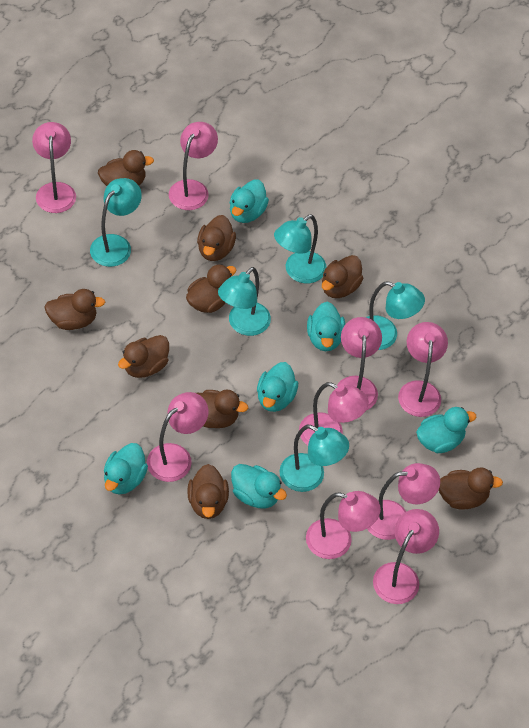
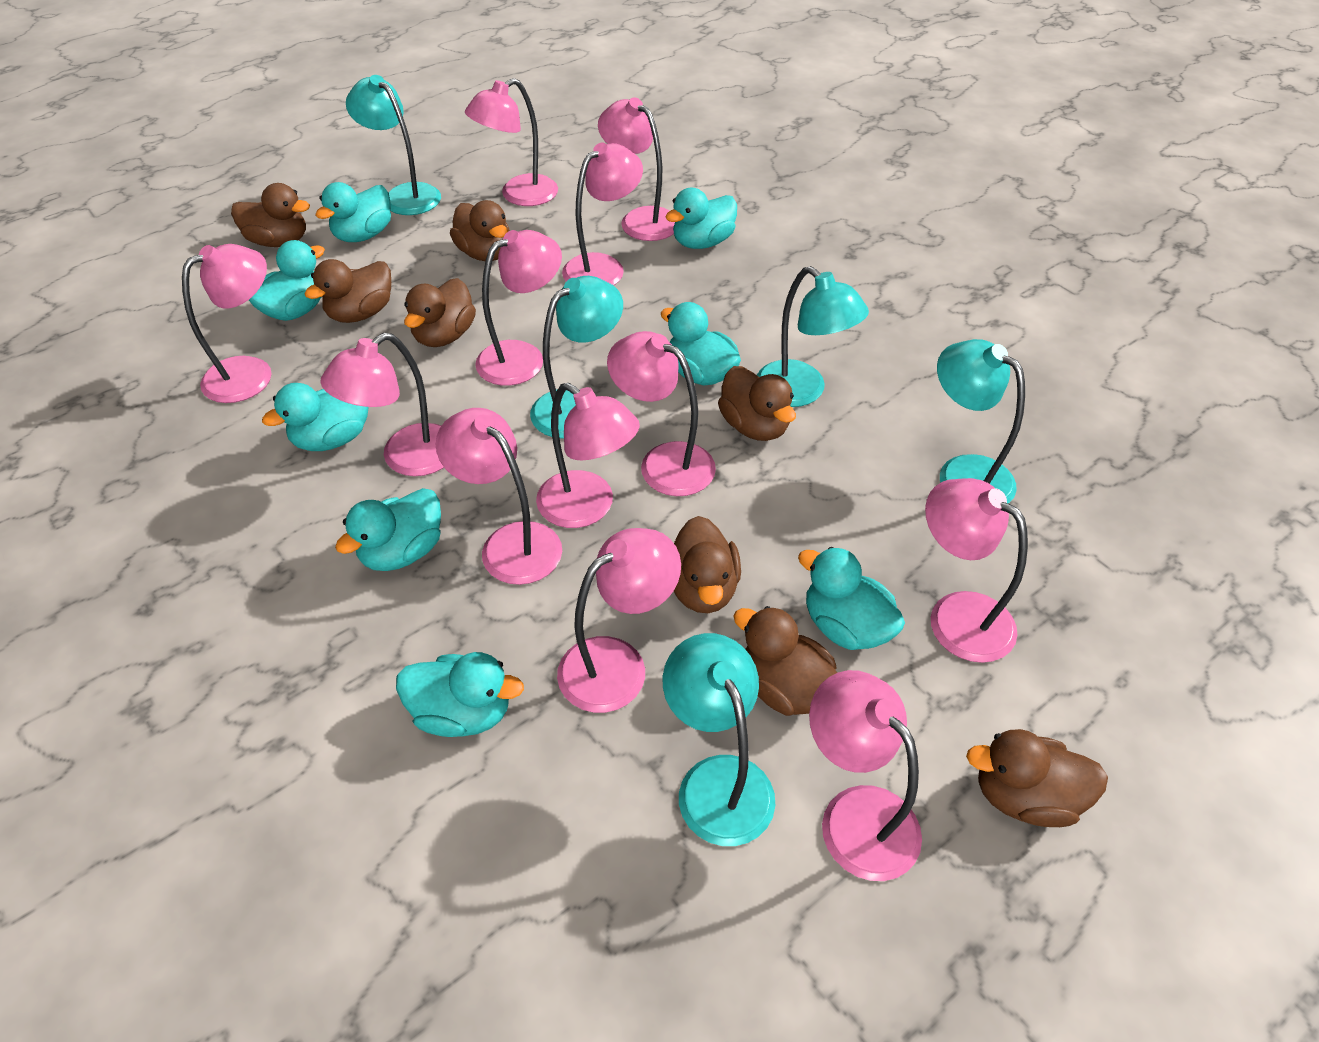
brown duck: 9 -> 8
pink lamp: 9 -> 12
turquoise duck: 6 -> 8

